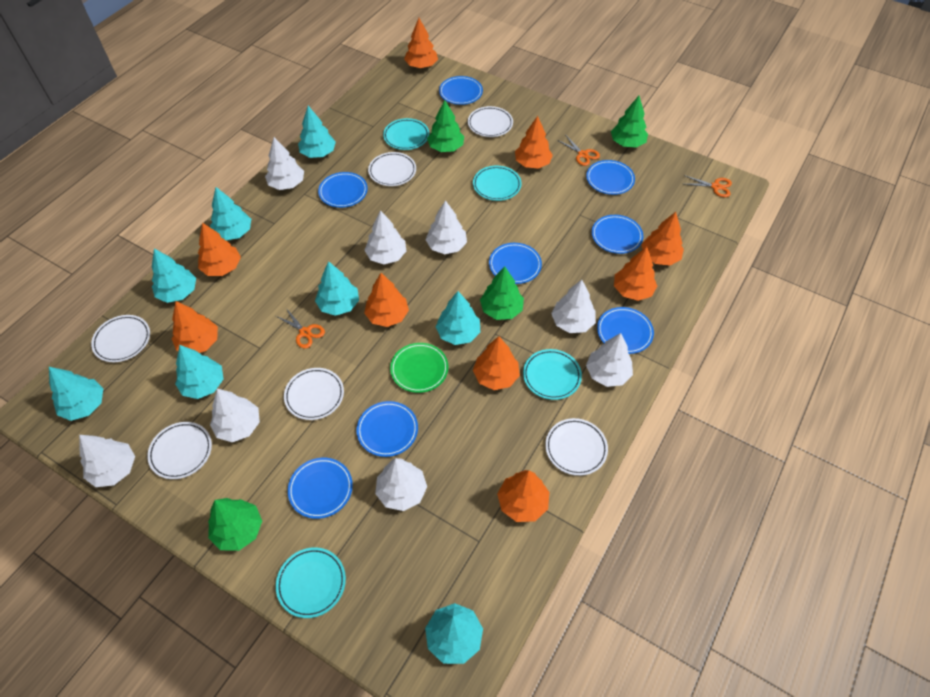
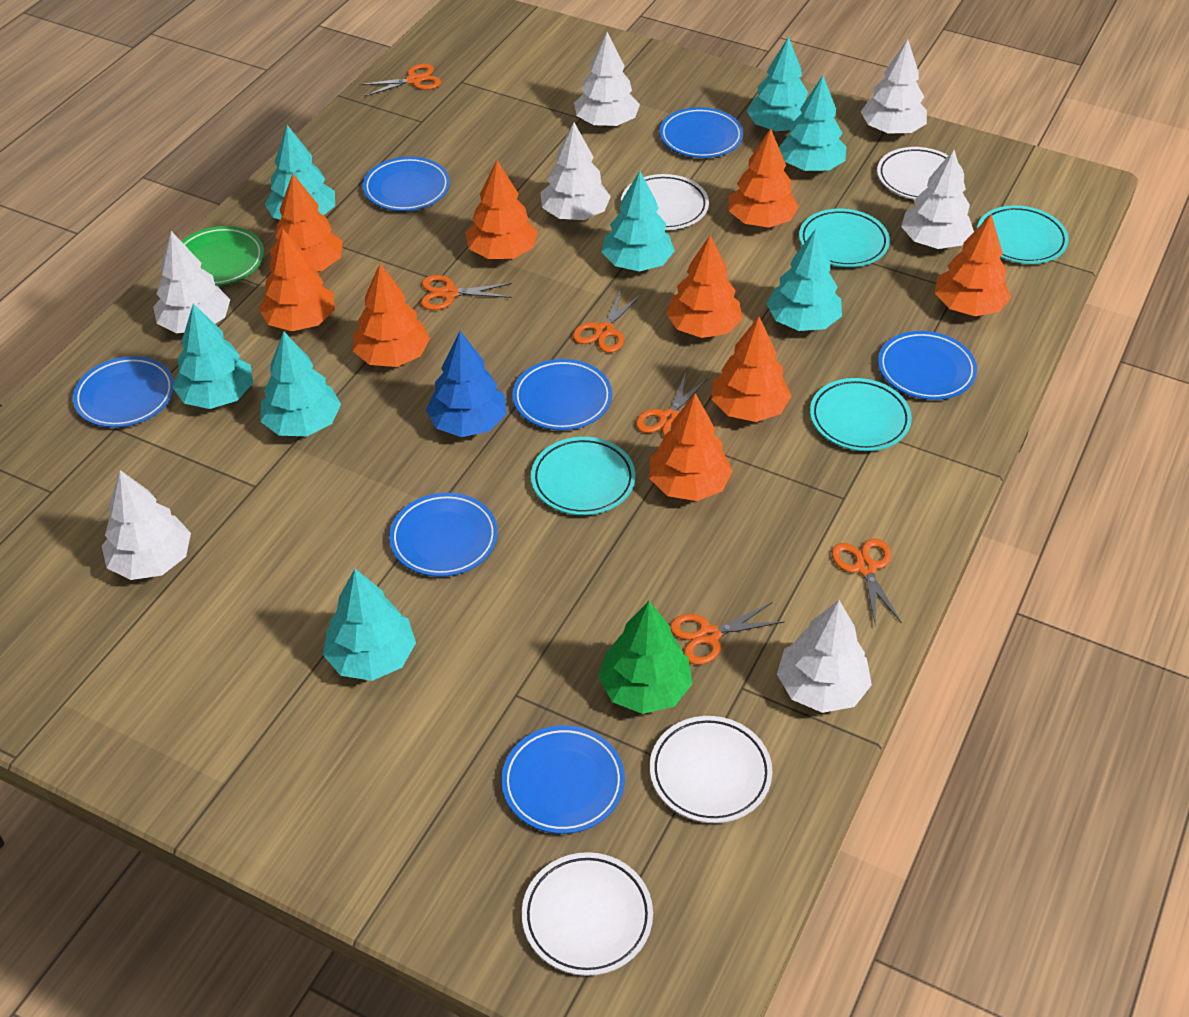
blue plate: 8 -> 7
blue tree: 0 -> 1
green tree: 4 -> 1
orange scissors: 3 -> 6
white plate: 6 -> 4
white tree: 8 -> 7

